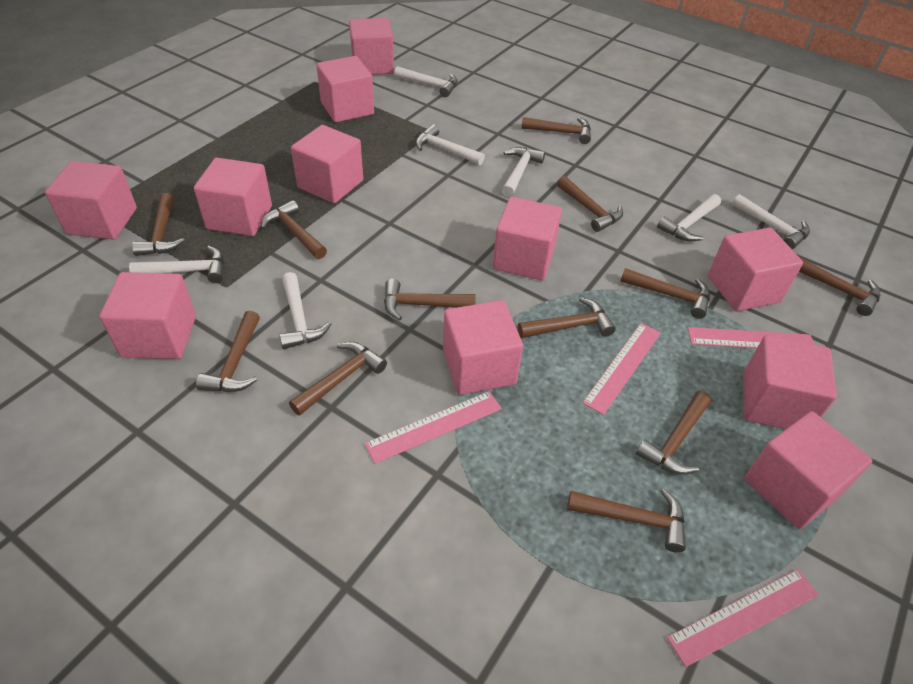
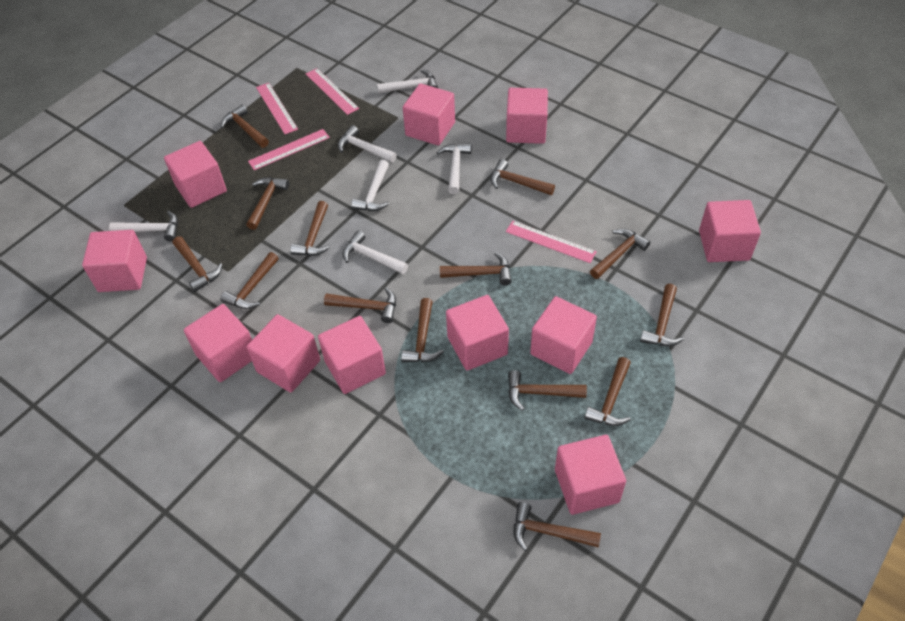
brown hammer: 12 -> 14
white hammer: 7 -> 6

